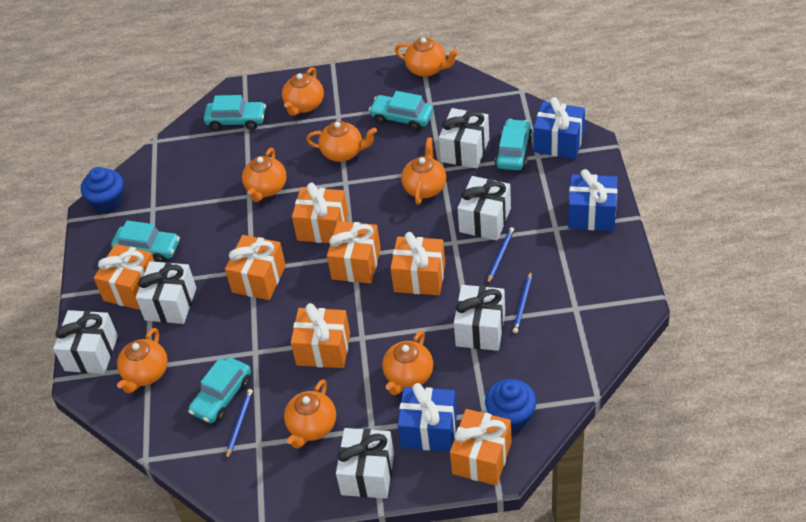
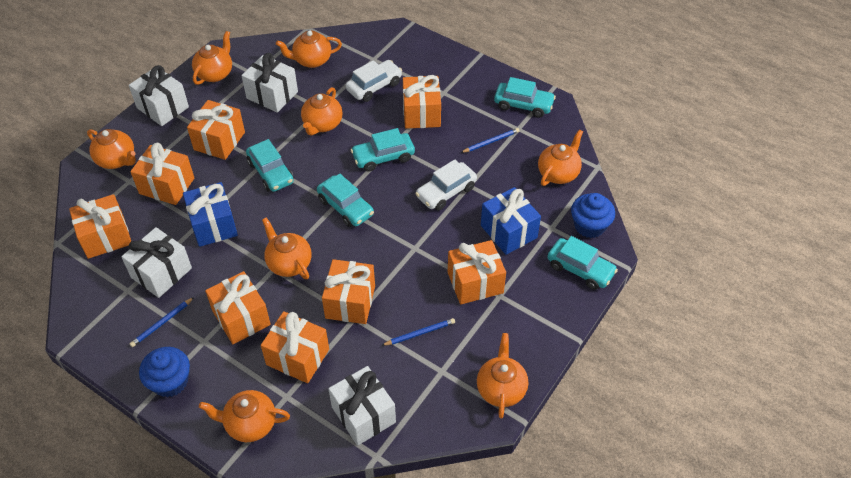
blue gift: 3 -> 2
orange gift: 7 -> 8
white car: 0 -> 2
white gift: 6 -> 4

